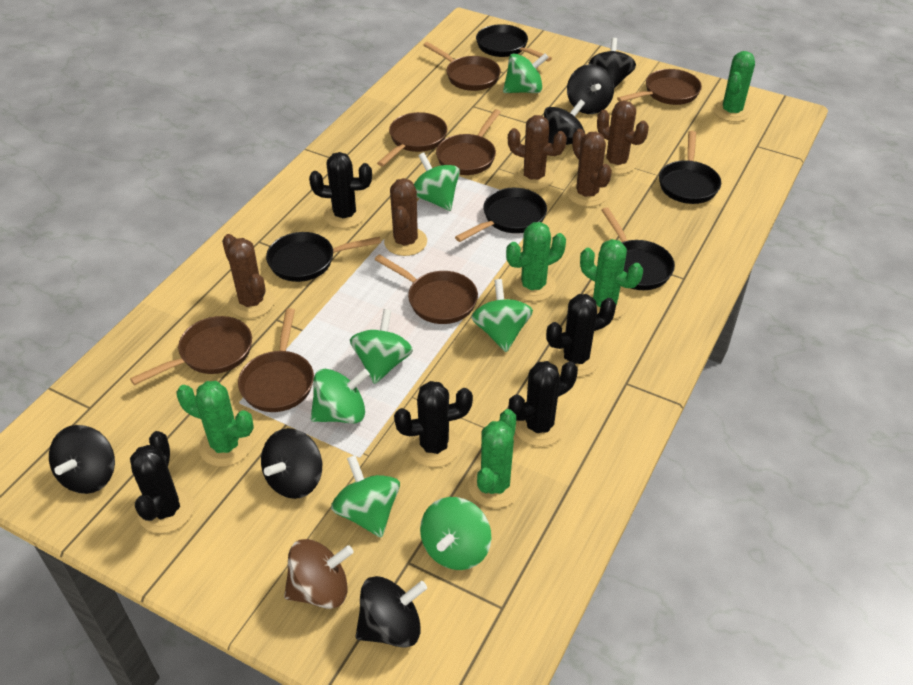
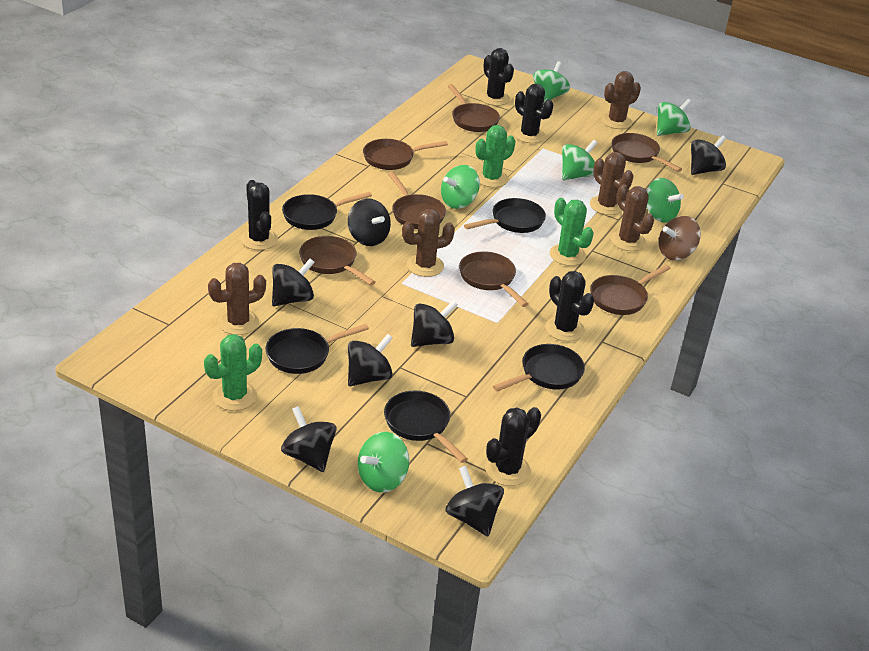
black spinning top: 6 -> 7
green cactus: 5 -> 3
green spinning top: 7 -> 6

